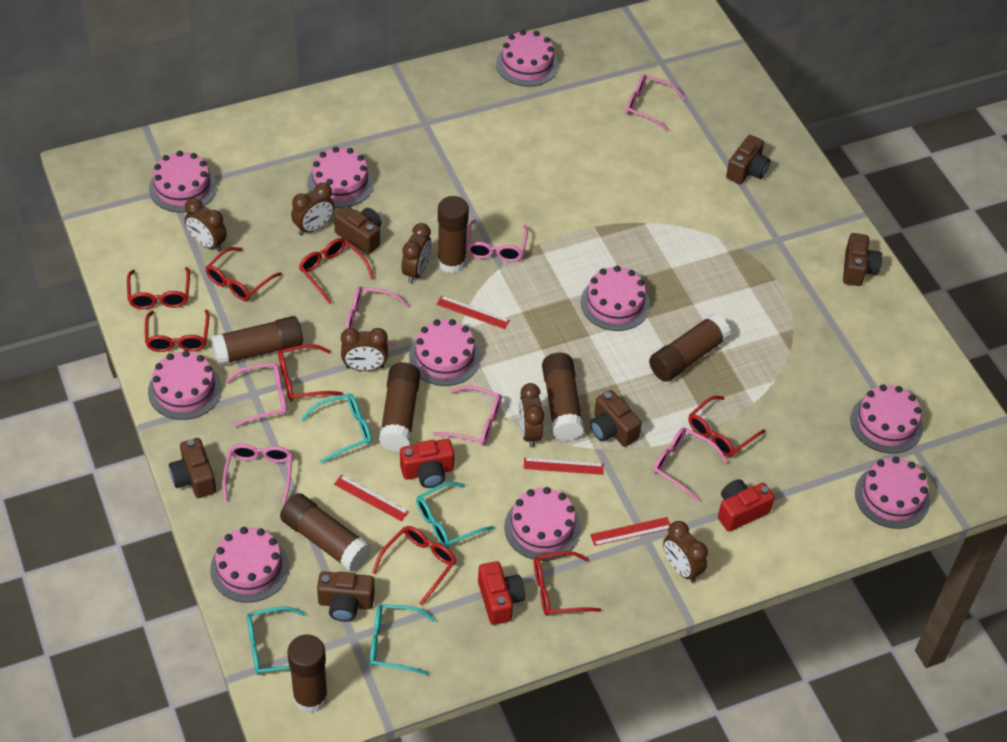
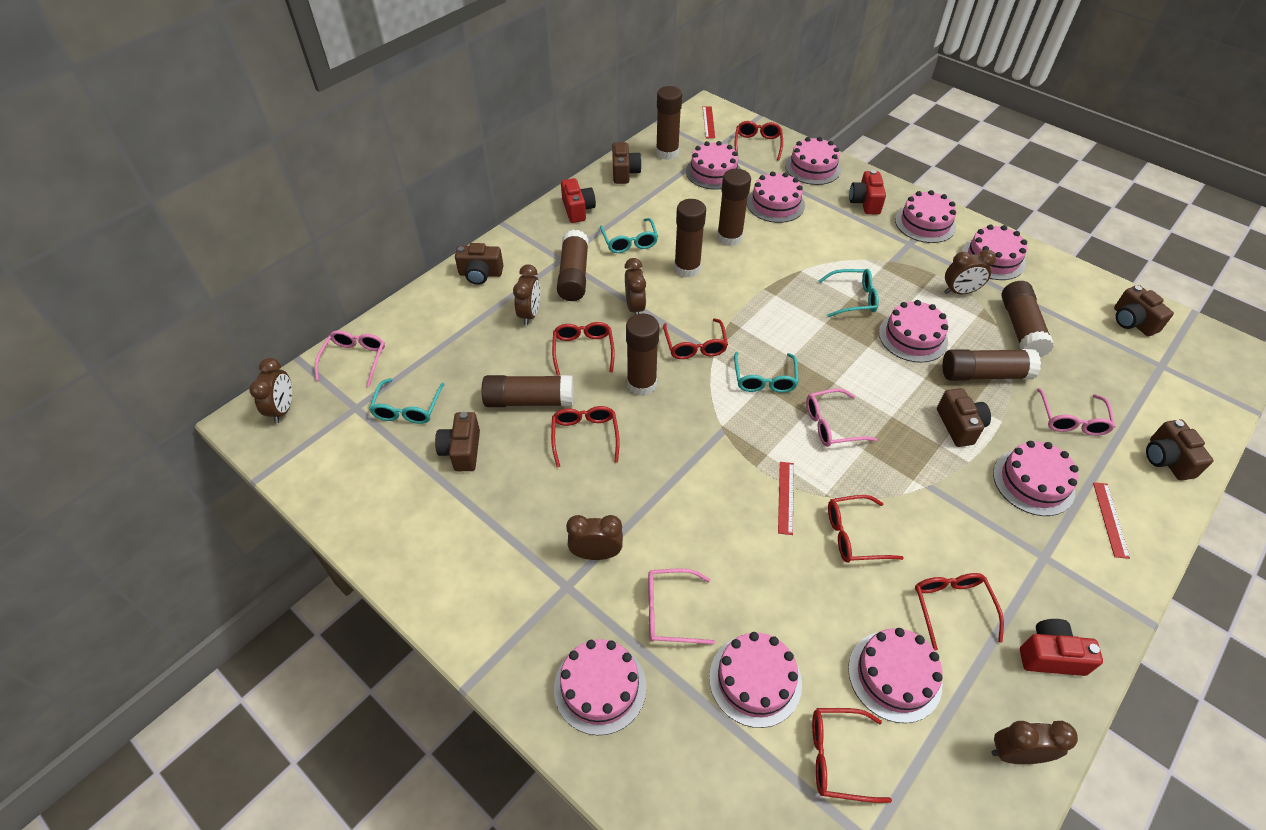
brown glue stick: 7 -> 8
pink glasses: 7 -> 4
red glasses: 8 -> 7
red ruler: 4 -> 3

